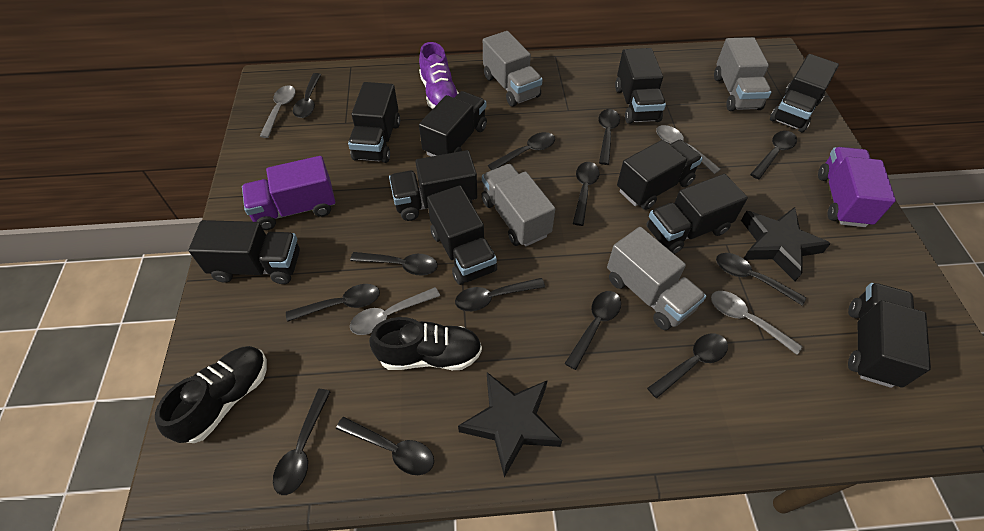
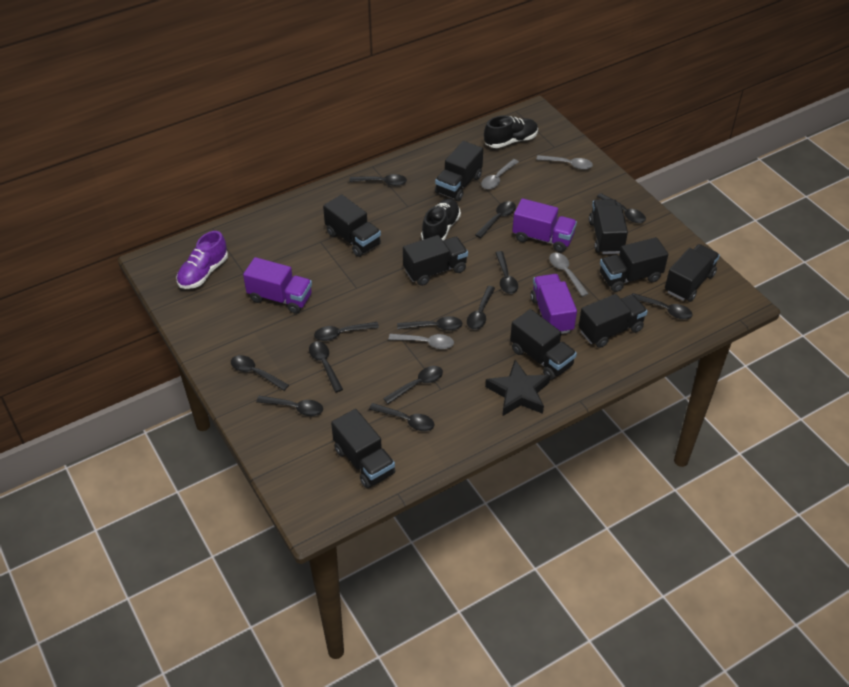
black star: 2 -> 1
black truck: 10 -> 9
grey truck: 4 -> 0
purple truck: 2 -> 3

